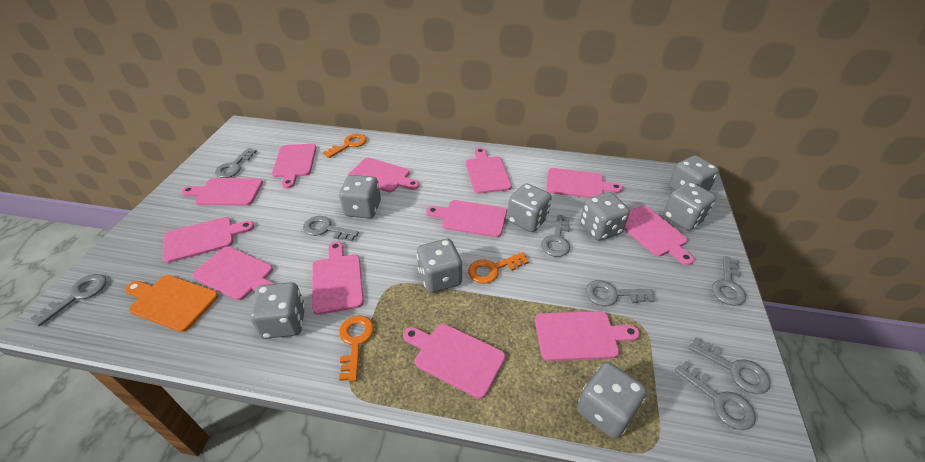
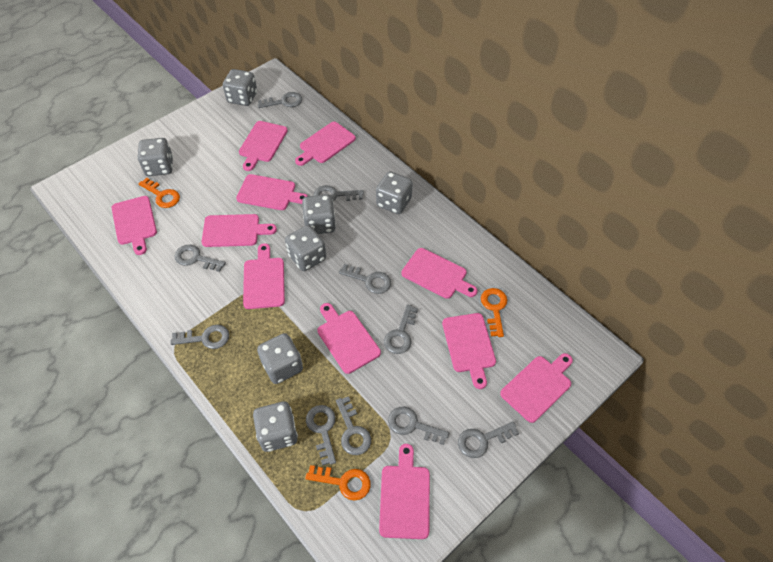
grey dice: 8 -> 7
grey key: 8 -> 10
orange cutting board: 1 -> 0
pink cutting board: 12 -> 11

